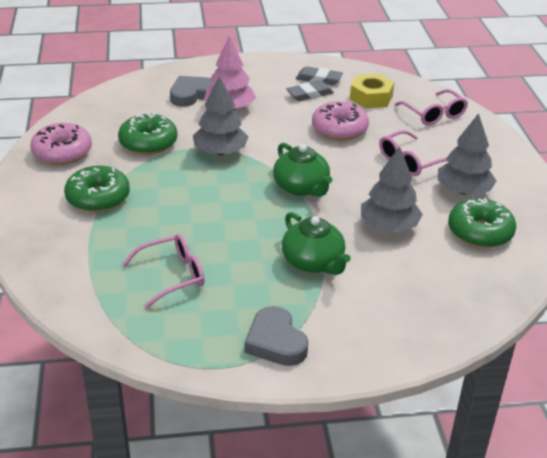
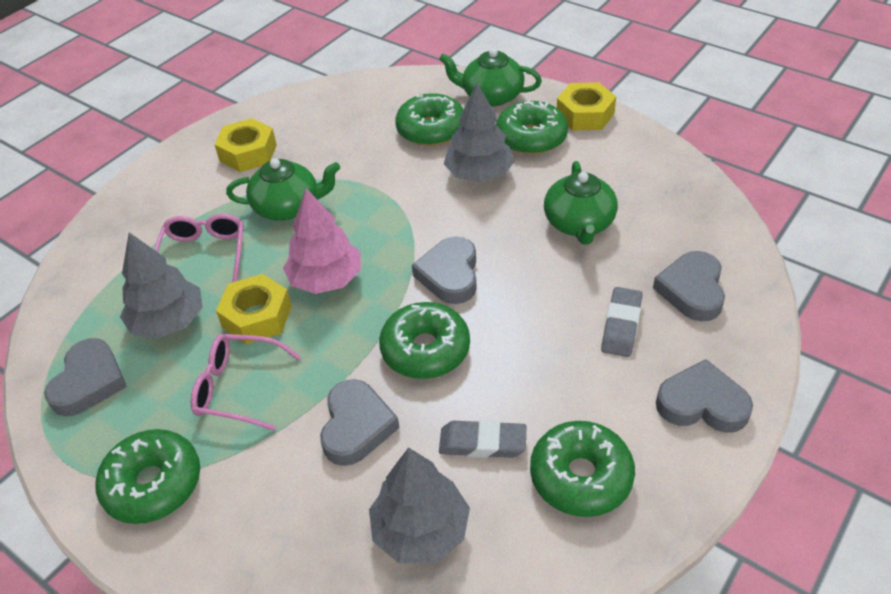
green donut: 3 -> 5
green teapot: 2 -> 3
grey heart: 2 -> 5
pink donut: 2 -> 0
pink glasses: 3 -> 2
yellow nut: 1 -> 3

